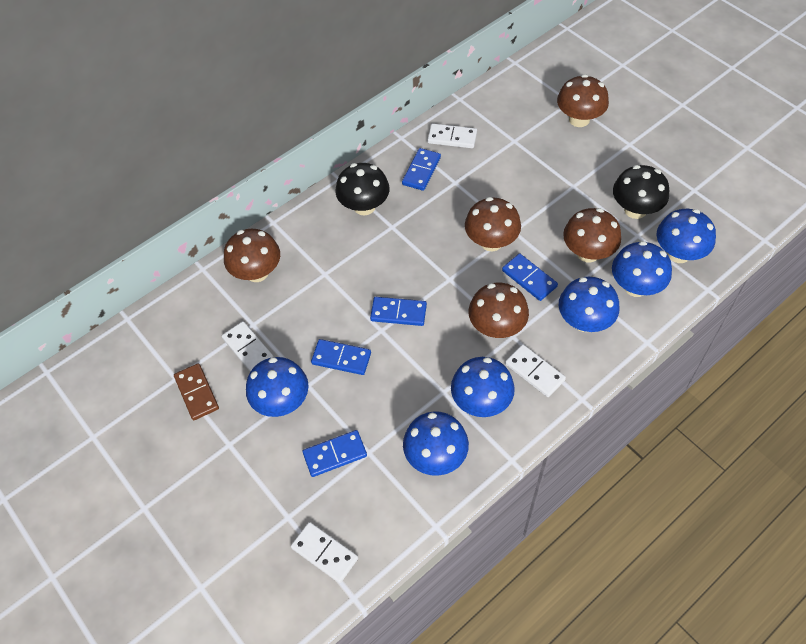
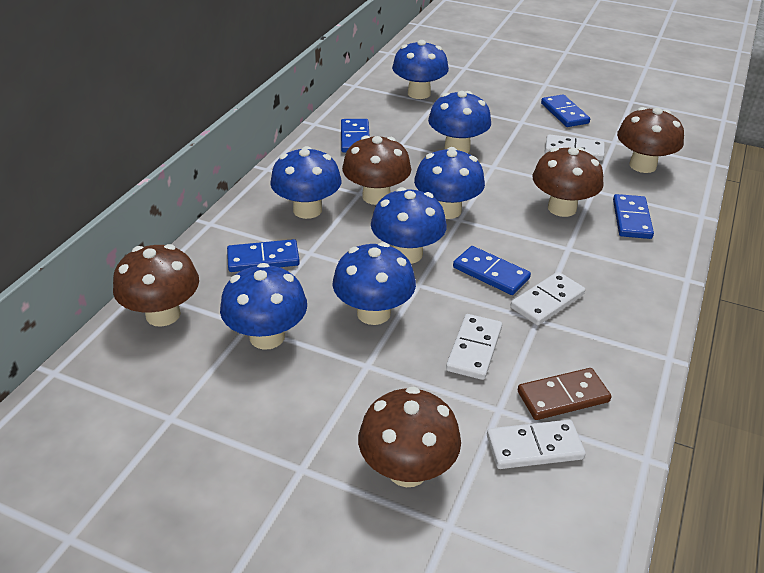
black mushroom: 2 -> 0
blue mushroom: 6 -> 7

